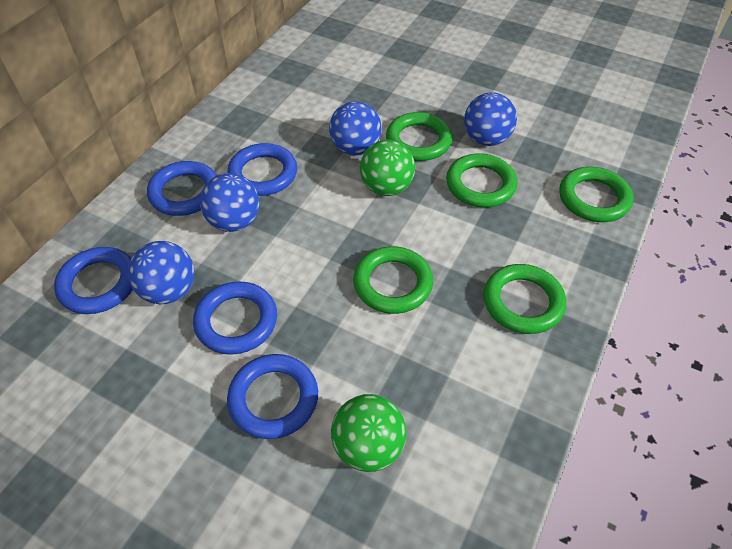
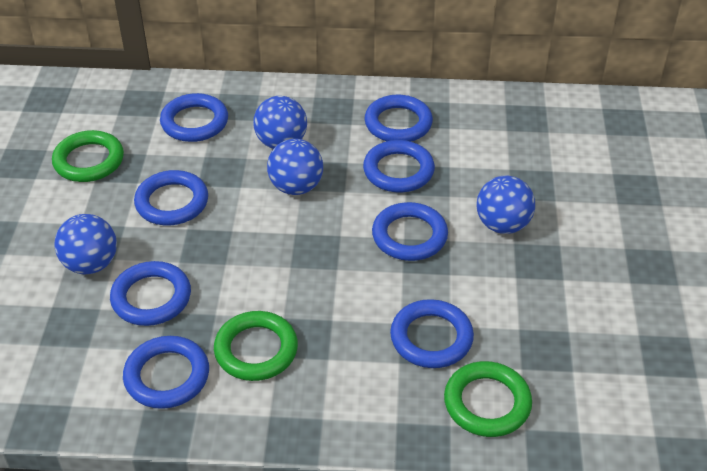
blue ring: 5 -> 8
green ball: 2 -> 0
green ring: 5 -> 3

